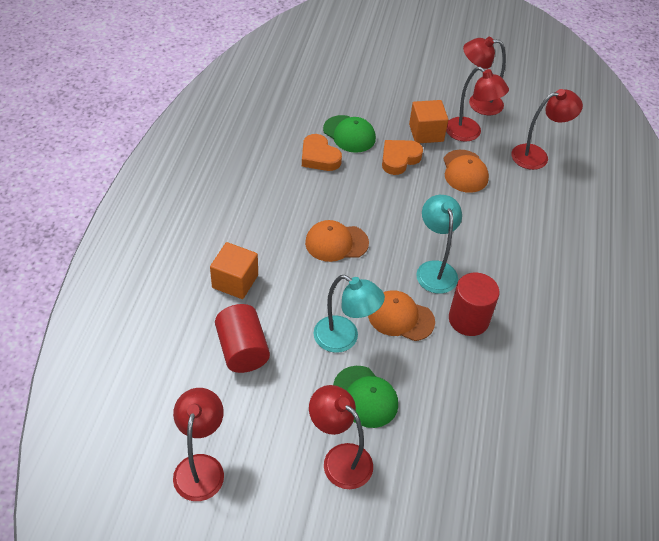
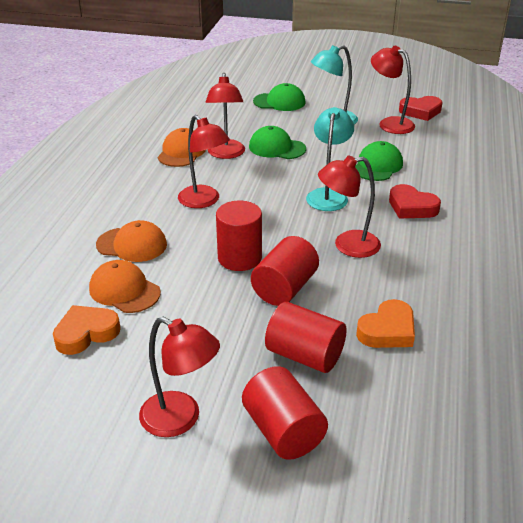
green cap: 2 -> 3
orange cube: 2 -> 0
red cylinder: 2 -> 4
red heart: 0 -> 2

